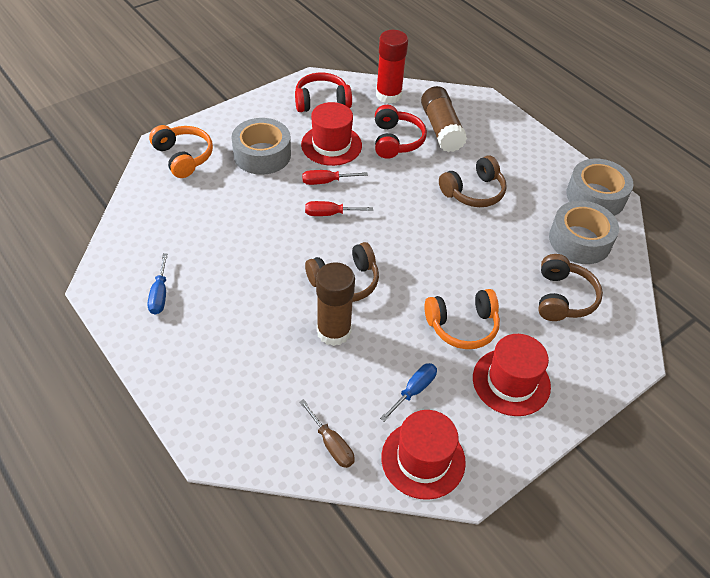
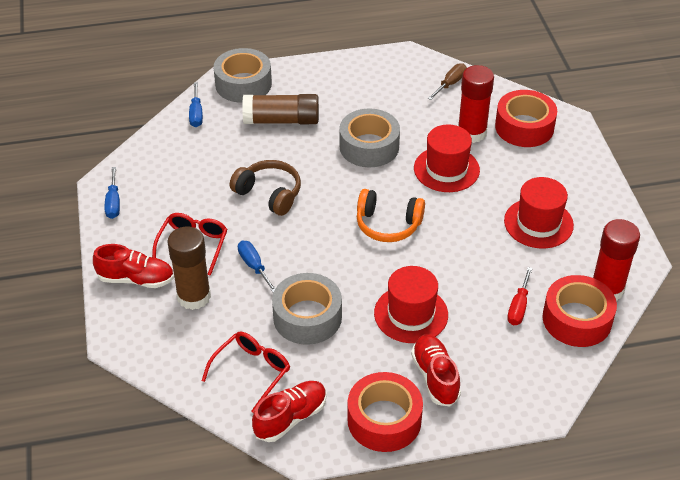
blue screwdriver: 2 -> 3
brown headphones: 3 -> 1
orange headphones: 2 -> 1
red glasses: 0 -> 2
red glue stick: 1 -> 2
red headphones: 2 -> 0
red screwdriver: 2 -> 1
red shoe: 0 -> 3
red tape: 0 -> 3

